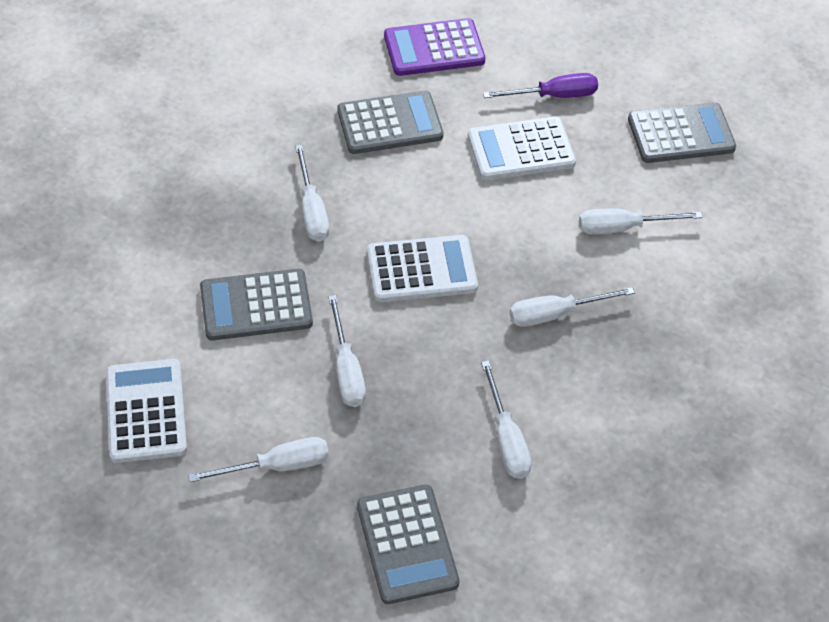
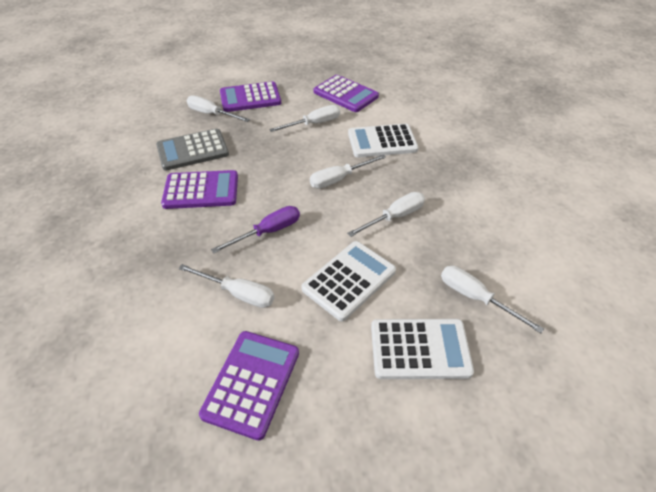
grey calculator: 4 -> 1
purple calculator: 1 -> 4

